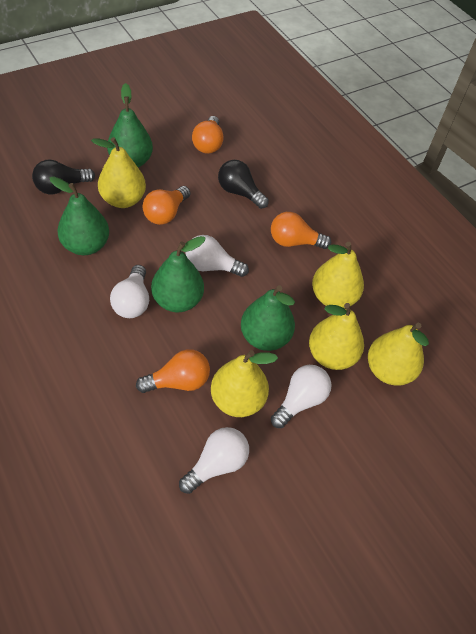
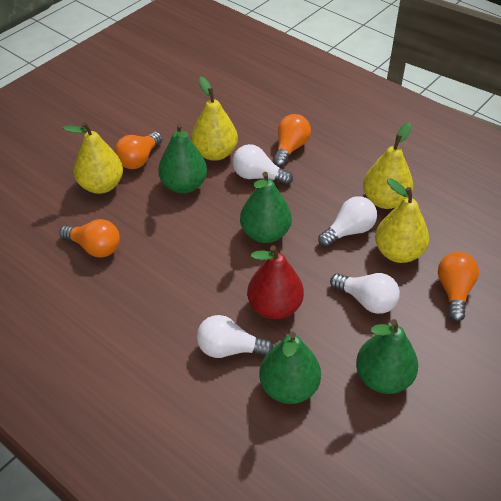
black light bulb: 2 -> 0
red pear: 0 -> 1
yellow pear: 5 -> 4

